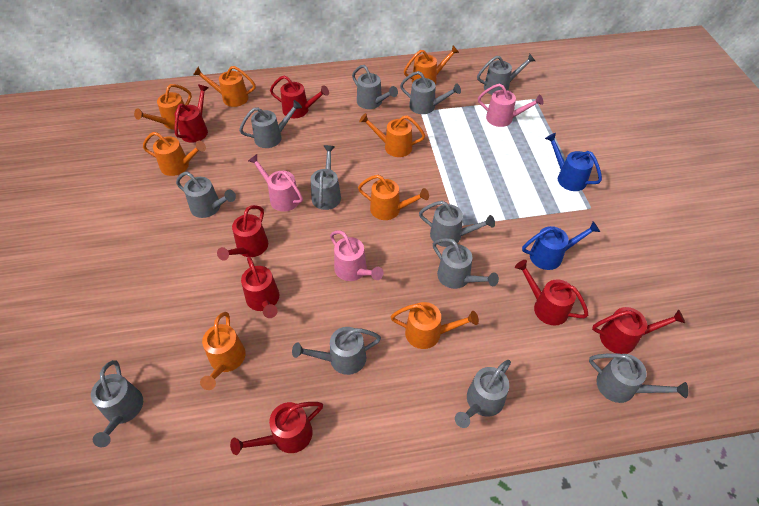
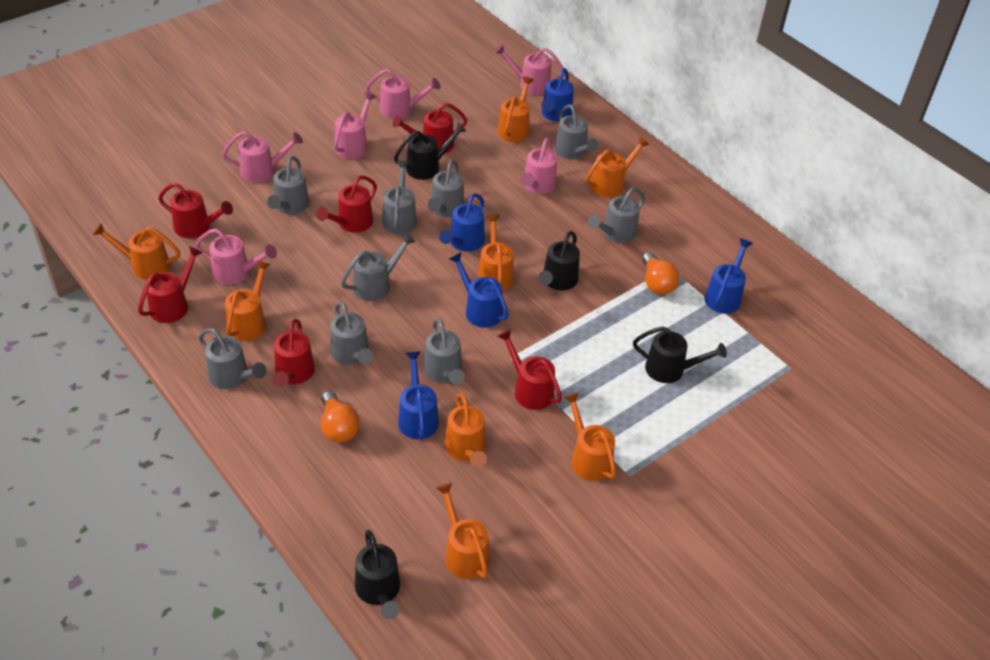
black watering can: 0 -> 4
blue watering can: 2 -> 5
grey watering can: 12 -> 9
orange light bulb: 0 -> 2
pink watering can: 3 -> 6
red watering can: 7 -> 6

